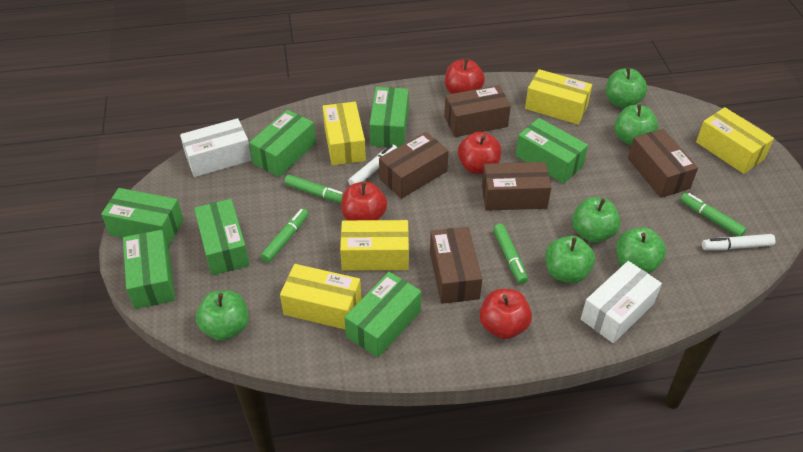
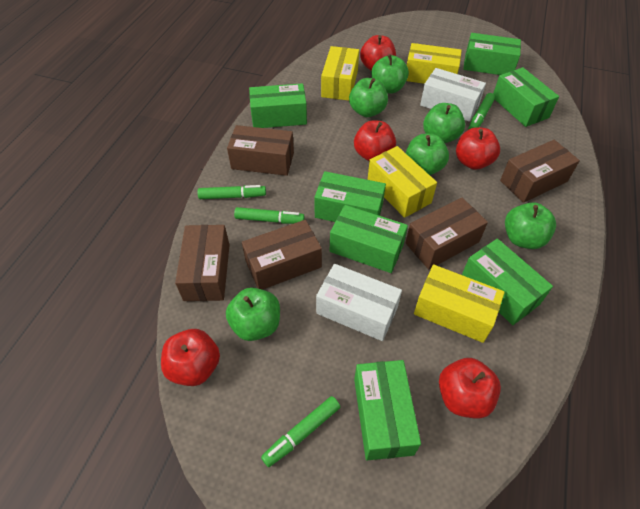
red apple: 4 -> 5
white marker: 2 -> 0
yellow box: 5 -> 4

